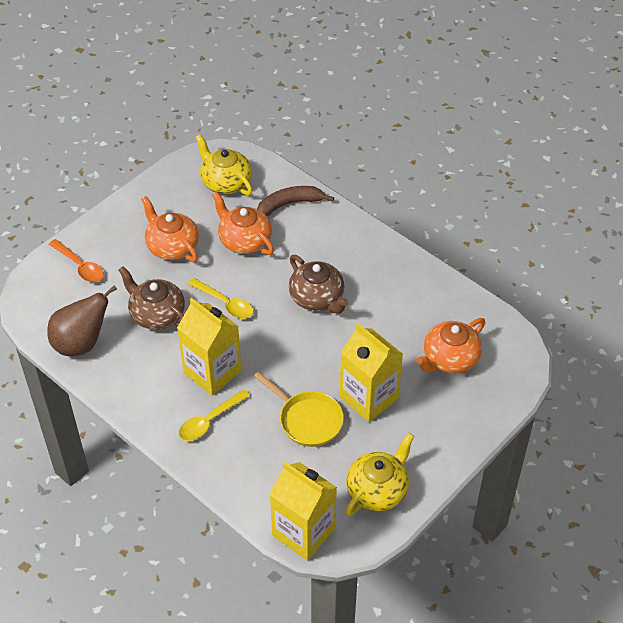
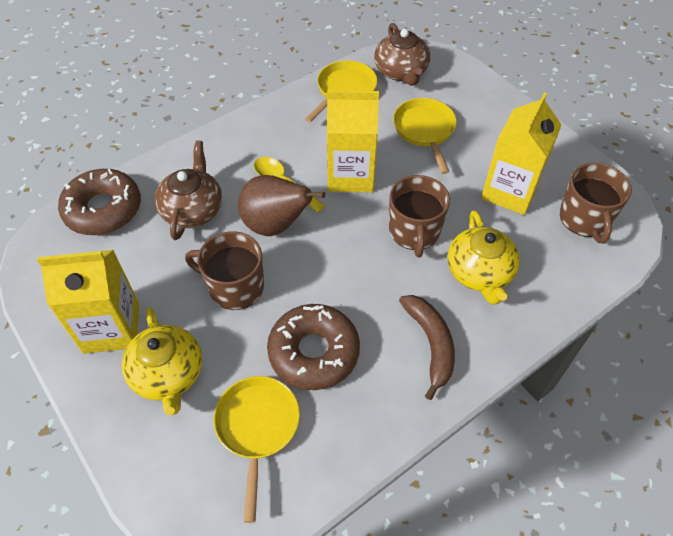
brown donut: 0 -> 2
brown mug: 0 -> 3
orange spoon: 1 -> 0
orange teapot: 3 -> 0
yellow pan: 1 -> 3
yellow spoon: 2 -> 1

